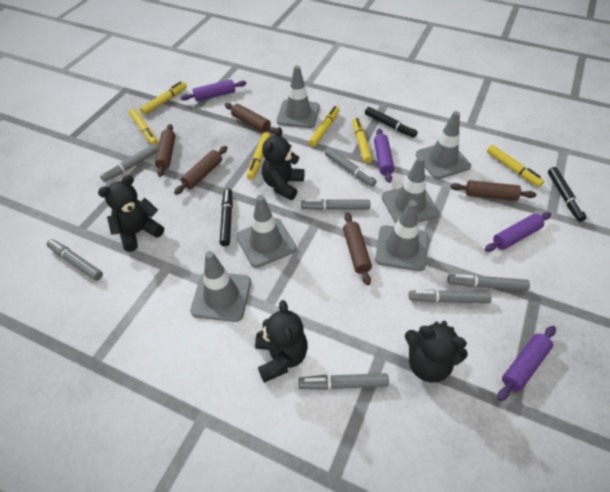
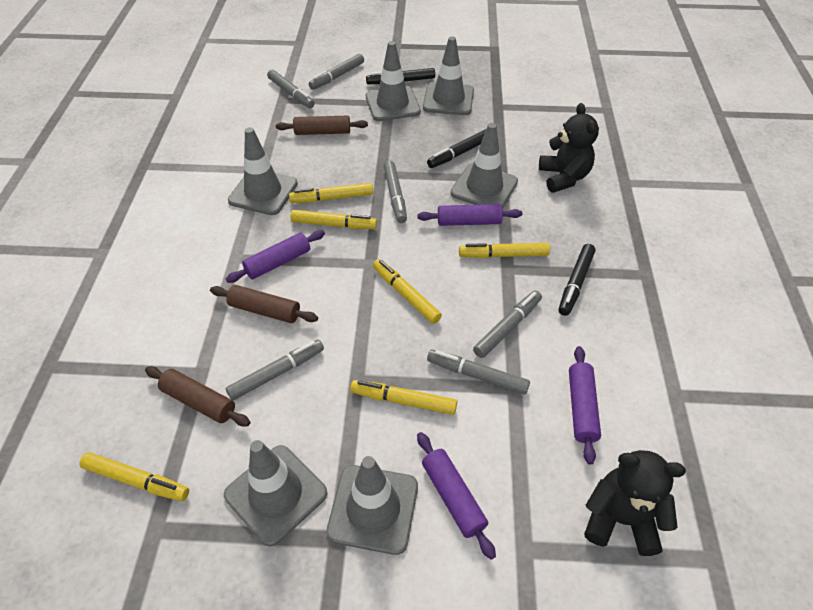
black teddy bear: 4 -> 2
brown rolling pin: 5 -> 3
grey marker: 7 -> 6

